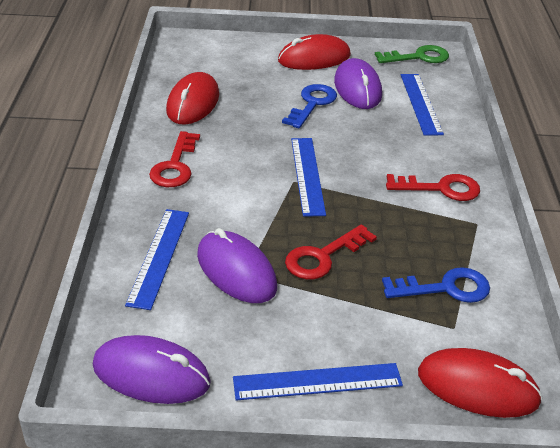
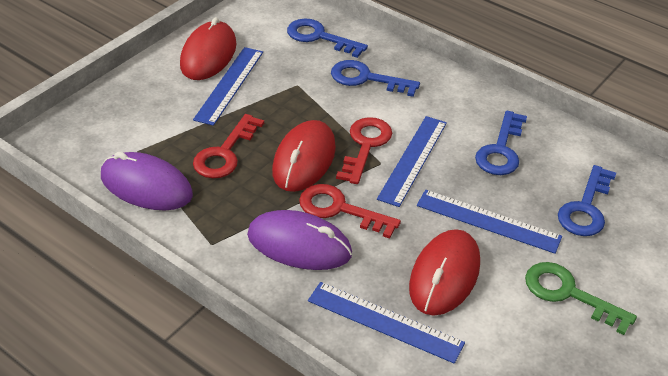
blue key: 2 -> 4
purple mouse: 3 -> 2

